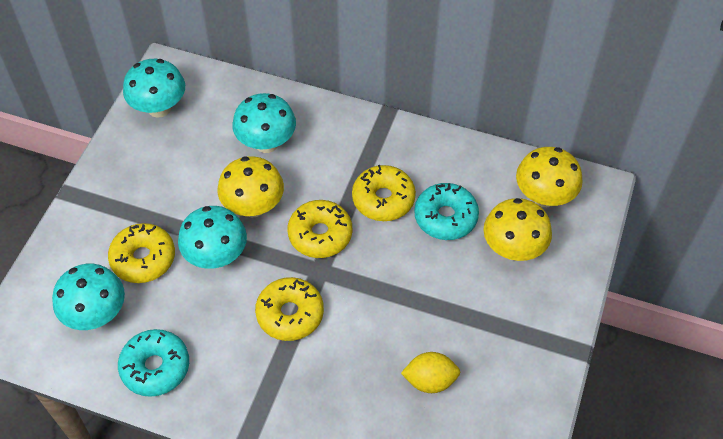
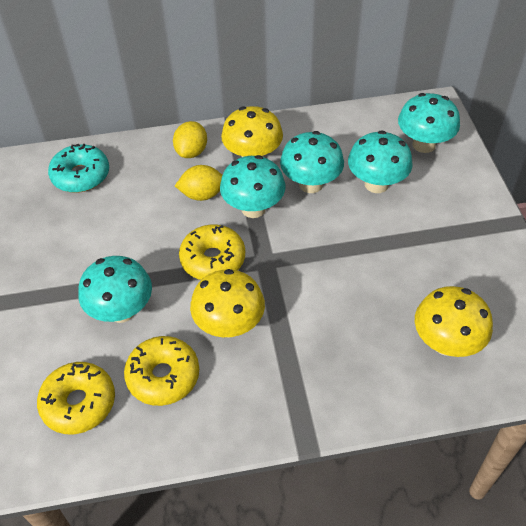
turquoise donut: 2 -> 1
turquoise mushroom: 4 -> 5
yellow donut: 4 -> 3
yellow lemon: 1 -> 2

